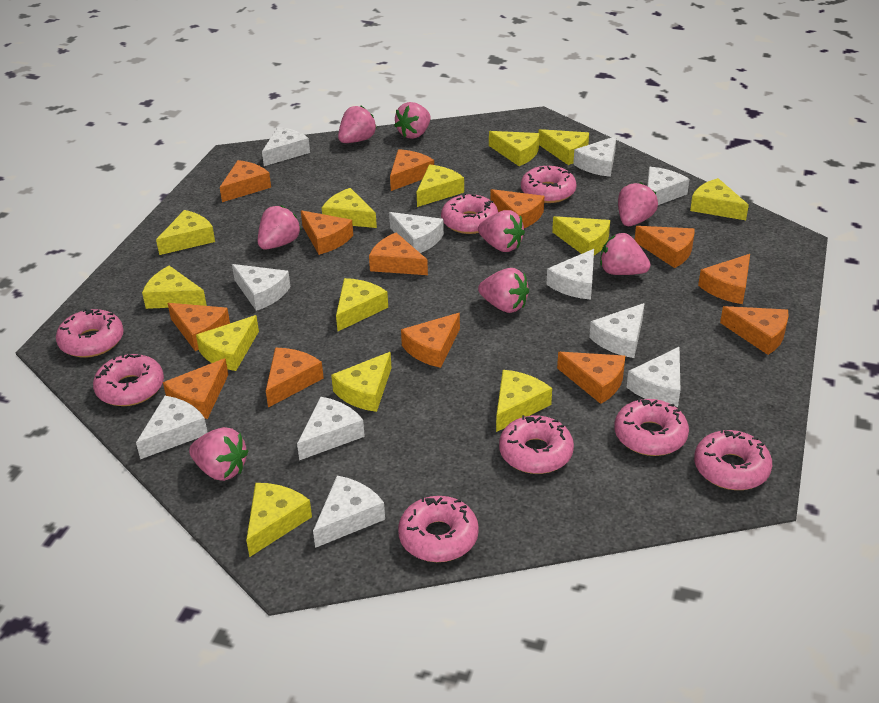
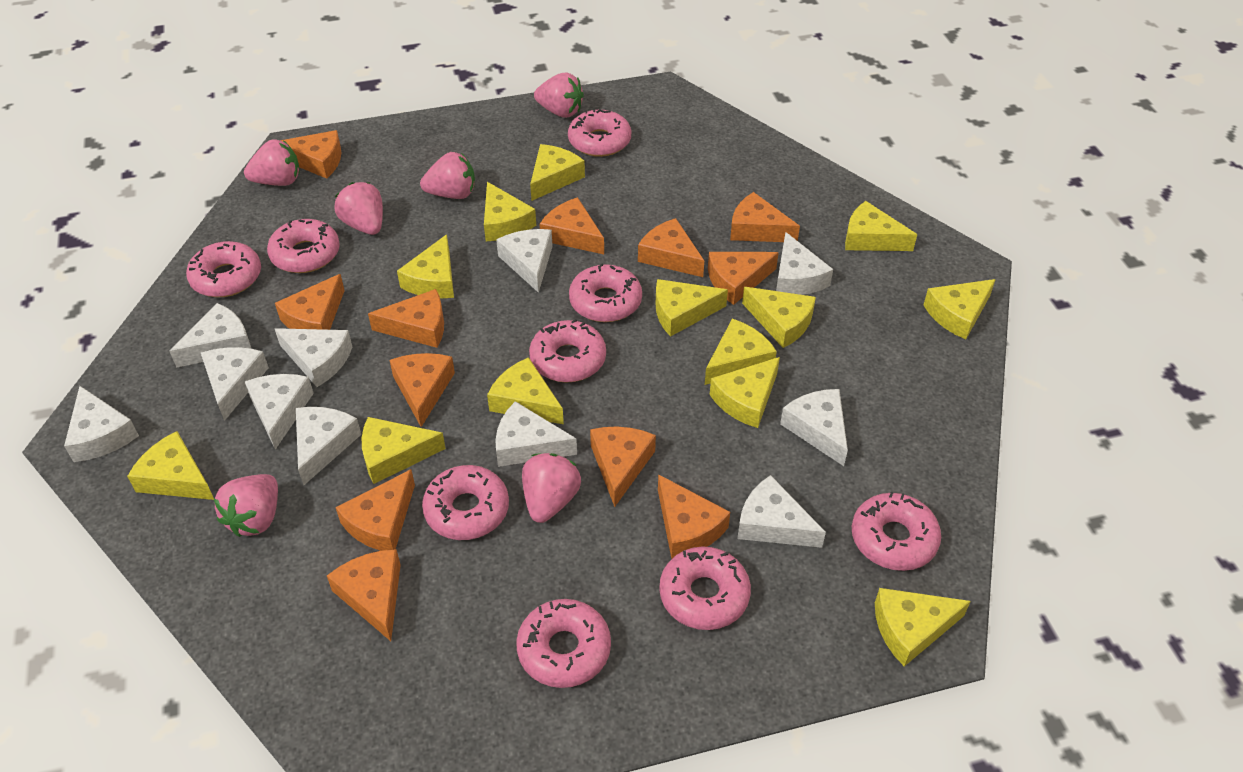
orange cheese: 13 -> 12
pink donut: 8 -> 9
pink strawberry: 8 -> 6

